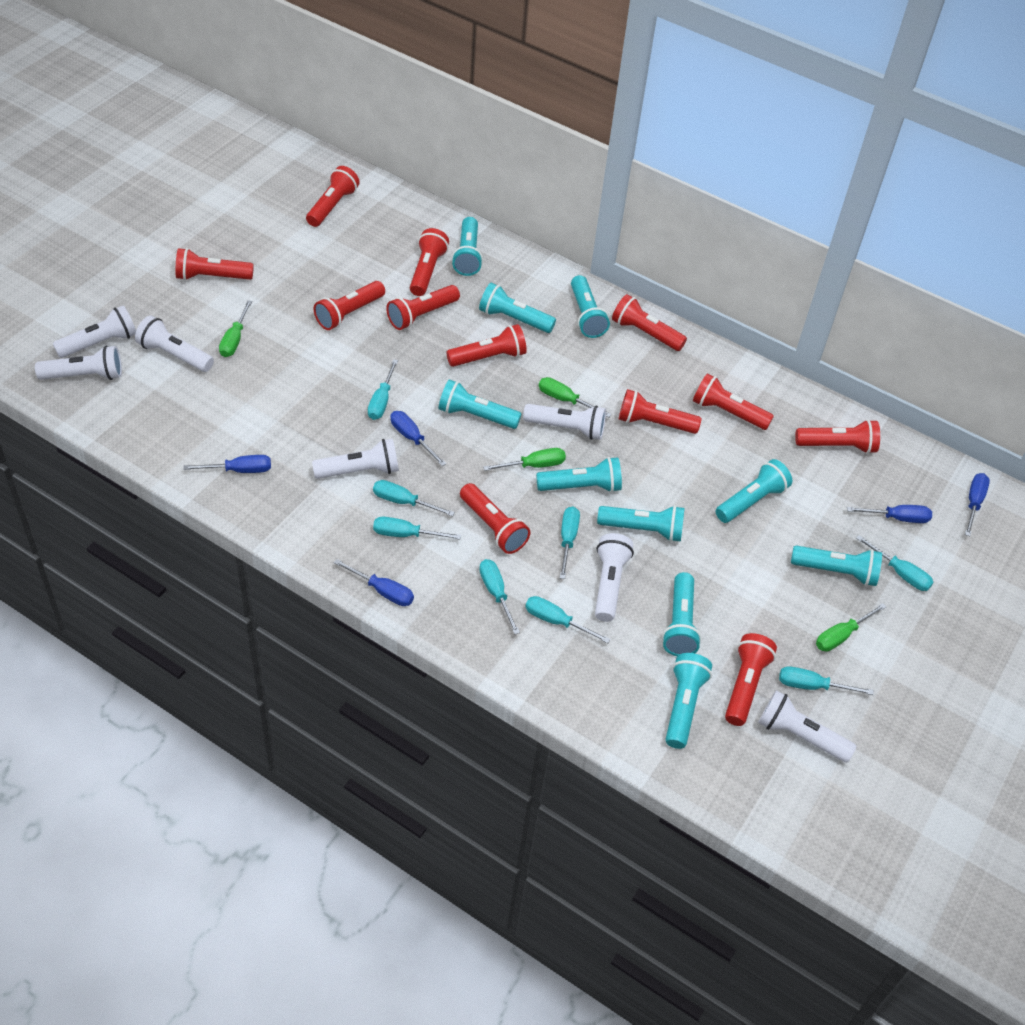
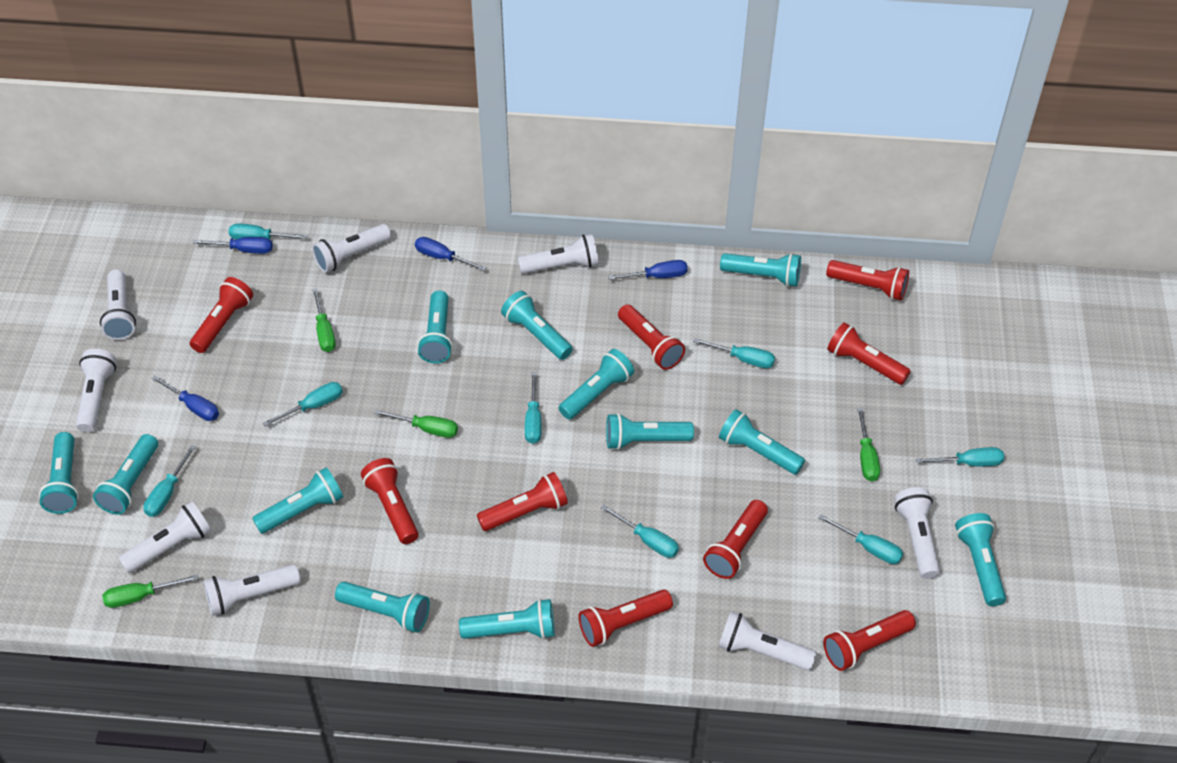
blue screwdriver: 5 -> 4
red flashlight: 12 -> 9
turquoise flashlight: 10 -> 12
white flashlight: 7 -> 8

